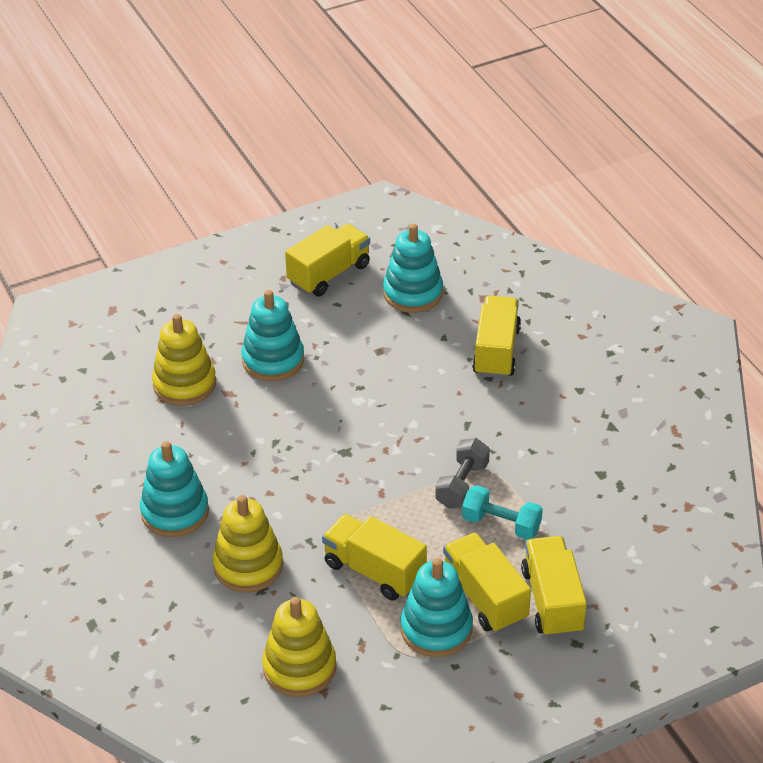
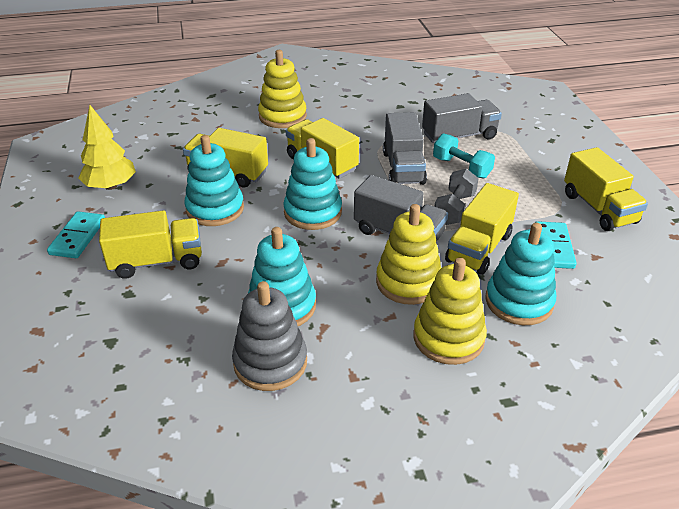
grey stacking toy: 0 -> 1
grey truck: 0 -> 3
turquoise domino: 0 -> 2
yellow tree: 0 -> 1

